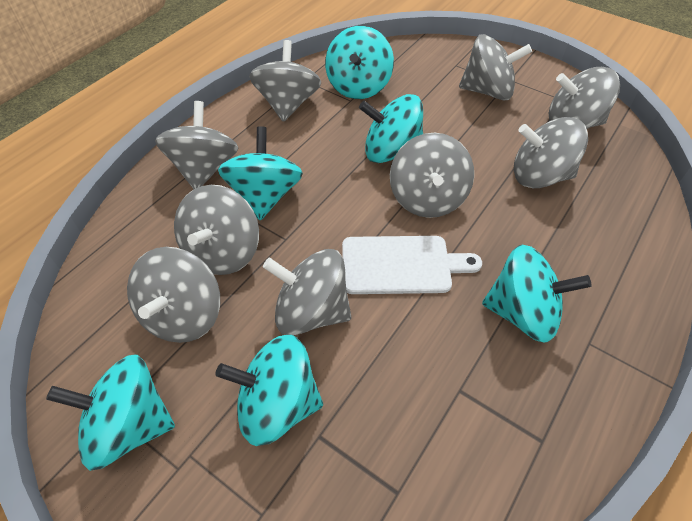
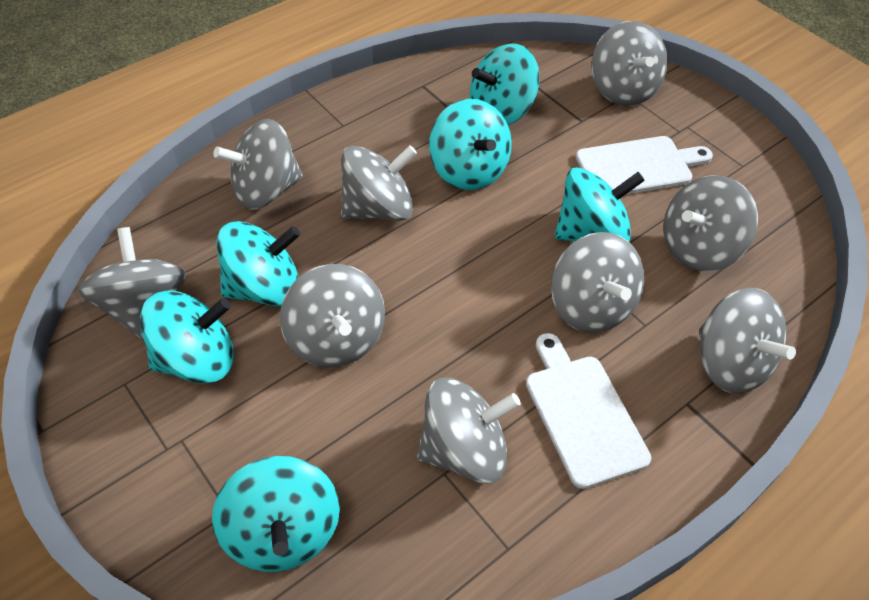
white cutting board: 1 -> 2

